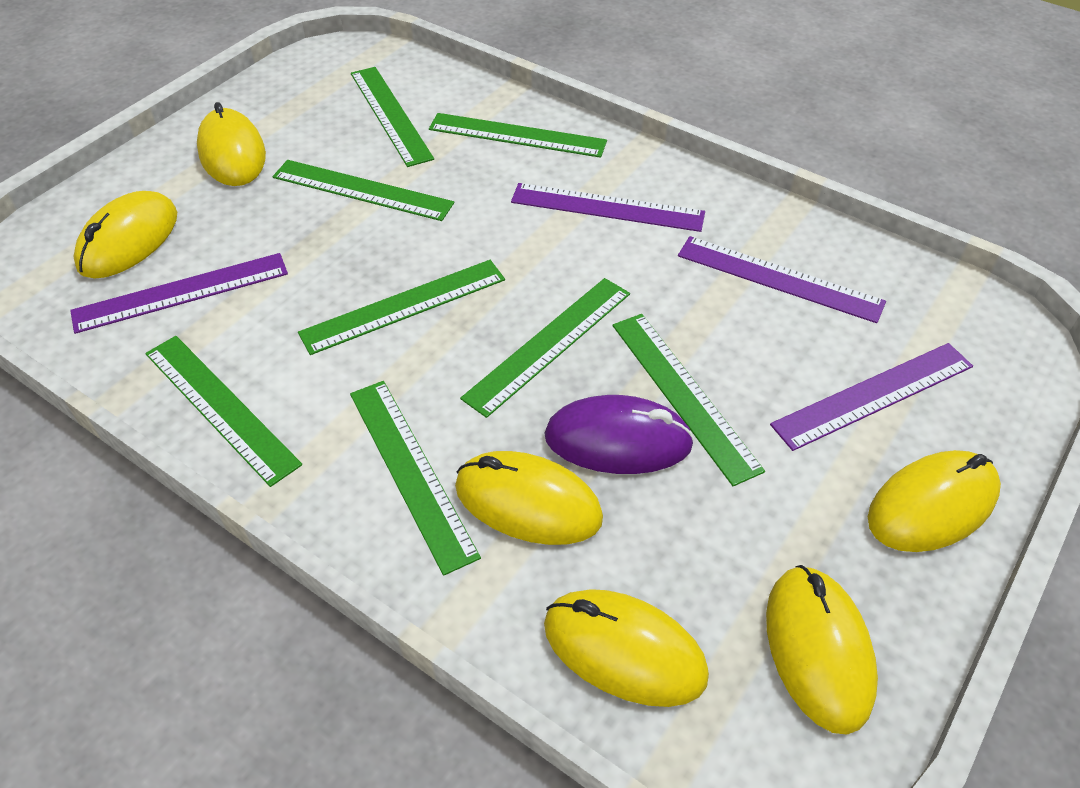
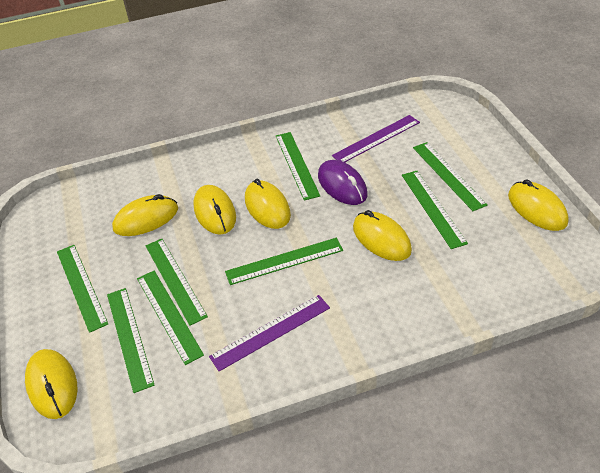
purple ruler: 4 -> 2

